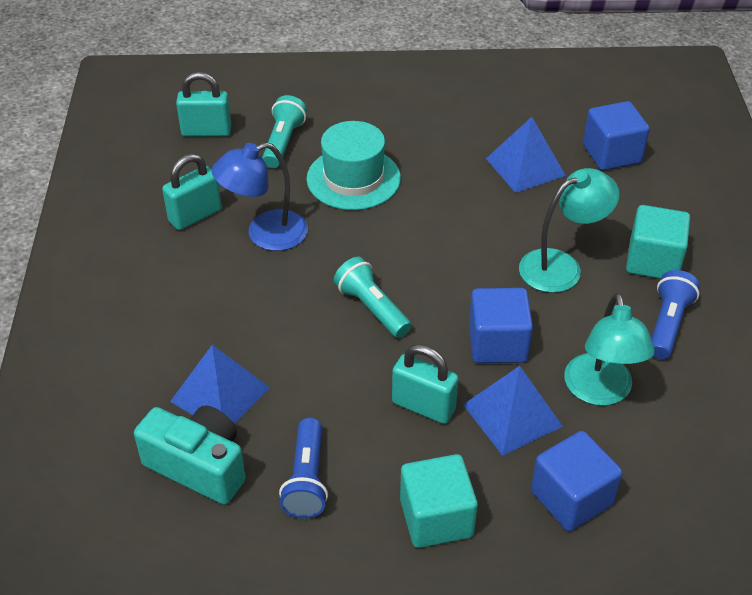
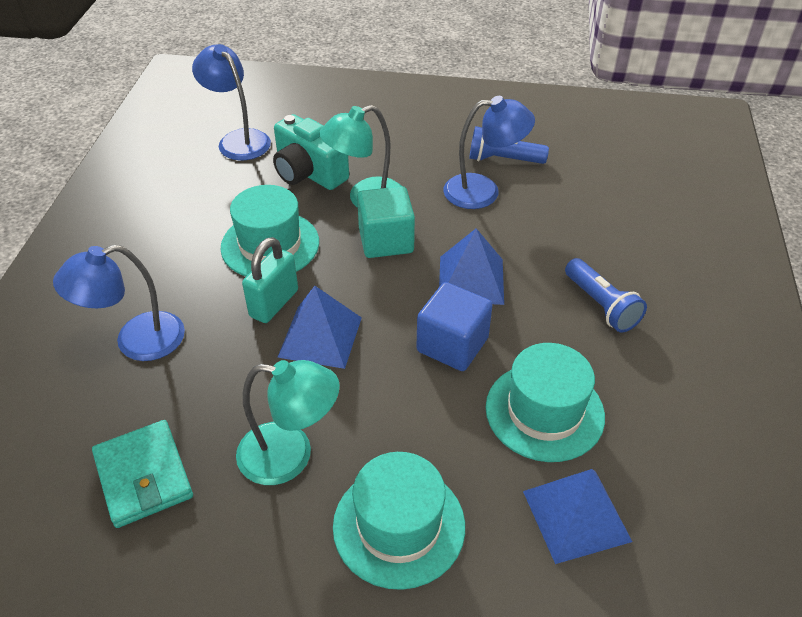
blue cube: 3 -> 1
blue lamp: 1 -> 3
turquoise cube: 2 -> 1
turquoise flashlight: 2 -> 0
turquoise hat: 1 -> 3
turquoise padlock: 3 -> 1
turquoise wallet: 0 -> 1

